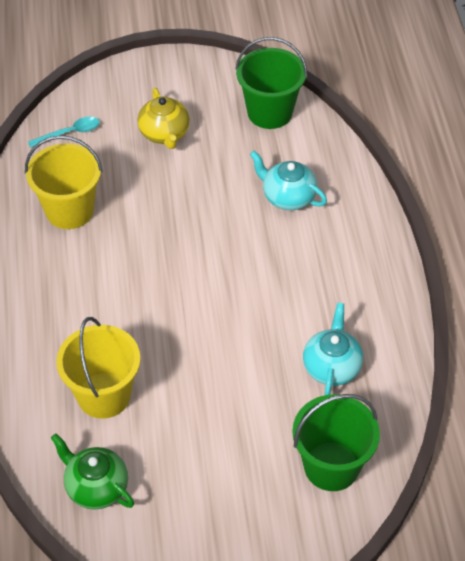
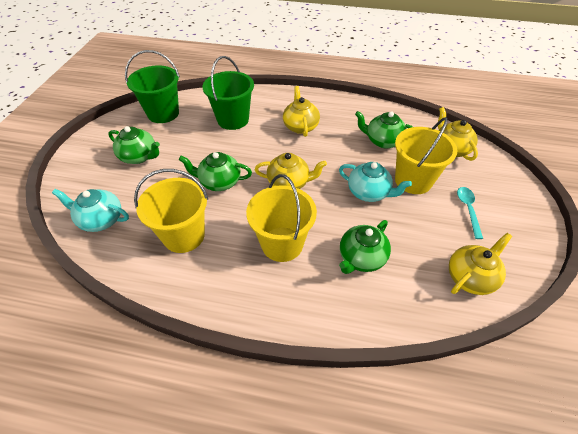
green teapot: 1 -> 4
yellow bucket: 2 -> 3
yellow teapot: 1 -> 4

